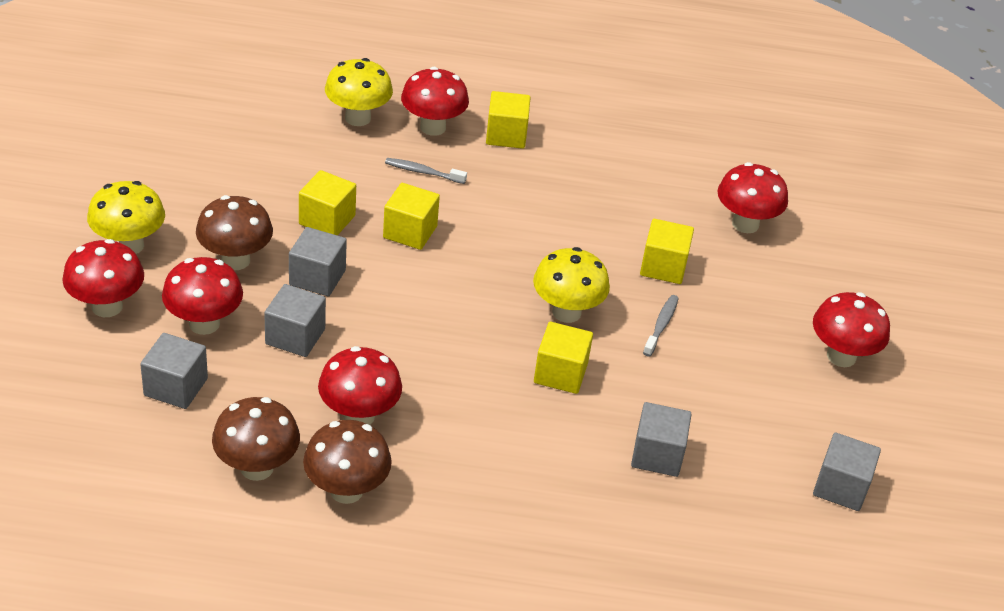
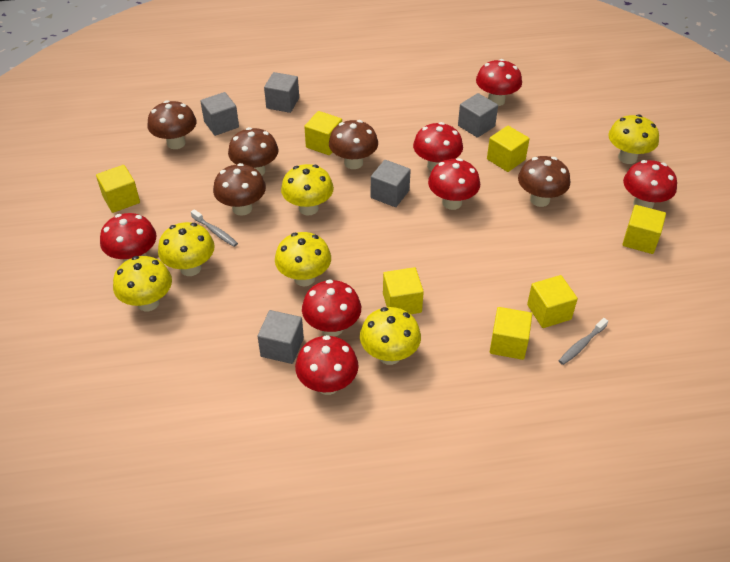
brown mushroom: 3 -> 5
red mushroom: 6 -> 7
yellow cube: 5 -> 7
yellow mushroom: 3 -> 6

